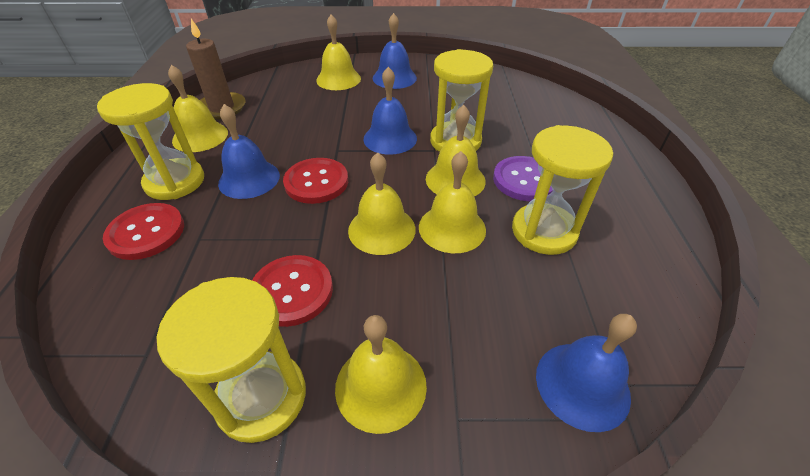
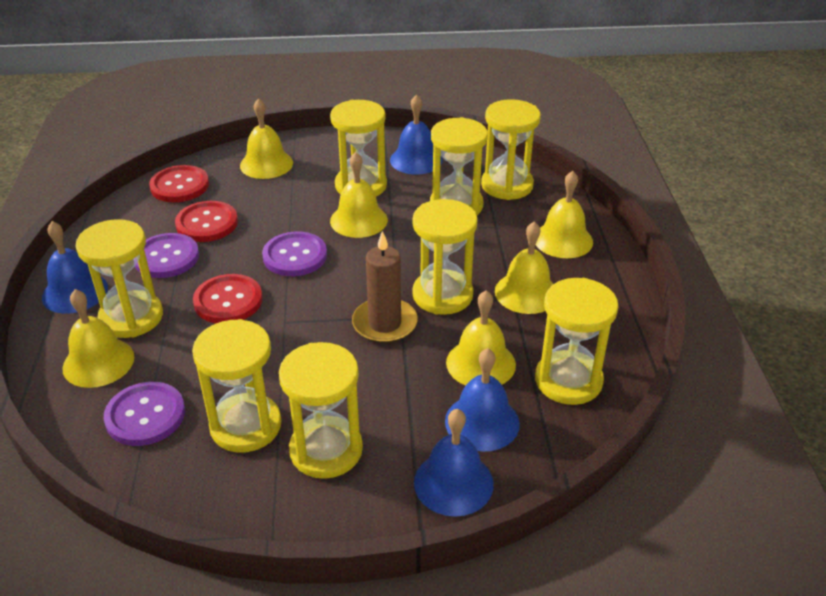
purple button: 1 -> 3
yellow hourglass: 4 -> 8

